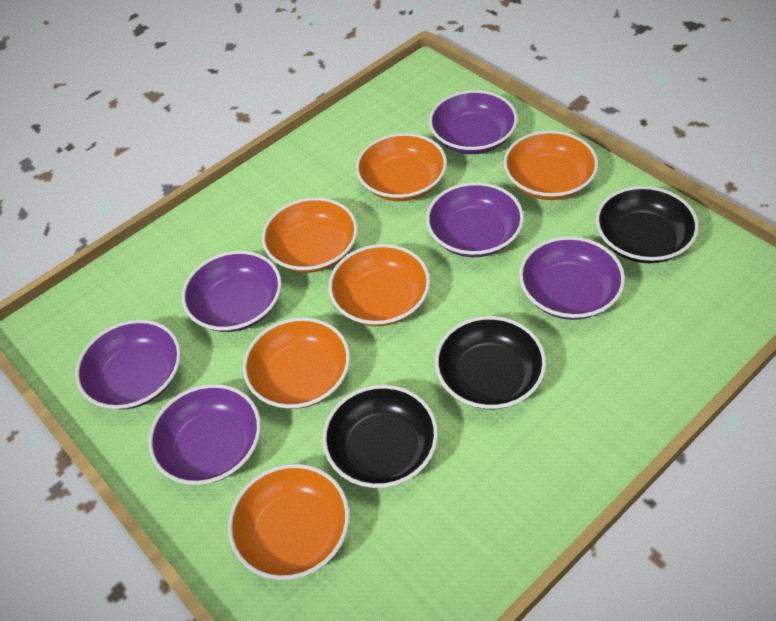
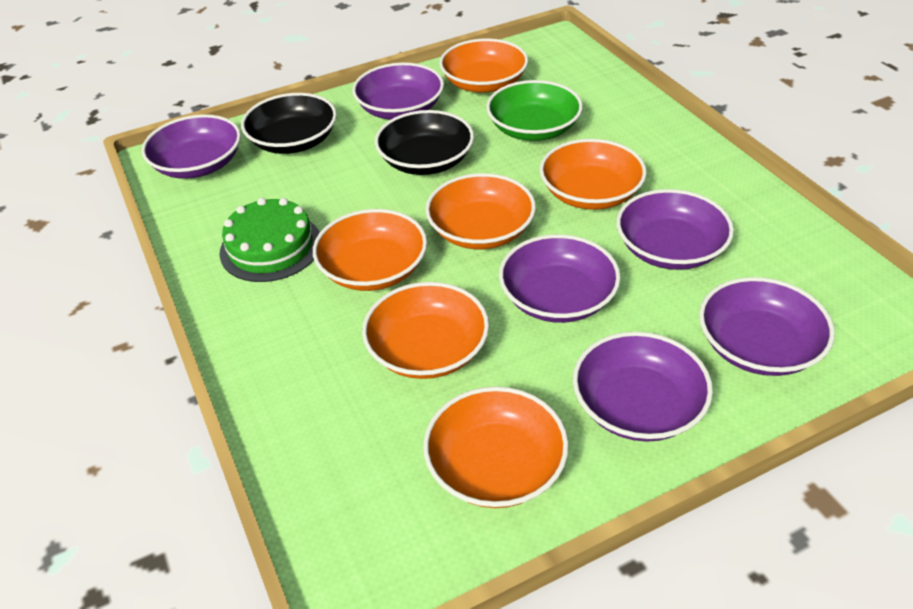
black bowl: 3 -> 2
green bowl: 0 -> 1
green cake: 0 -> 1

